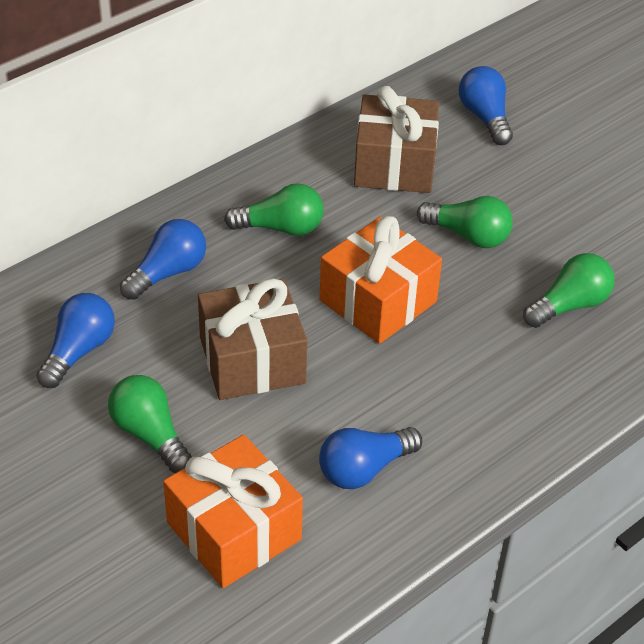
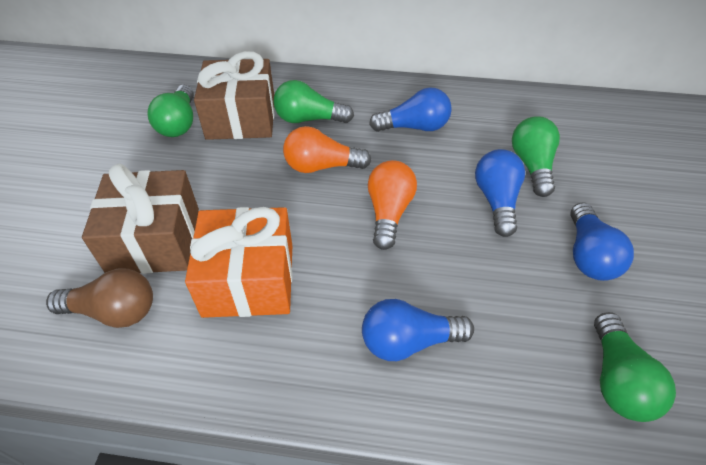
brown light bulb: 0 -> 1
orange gift: 2 -> 1
orange light bulb: 0 -> 2

